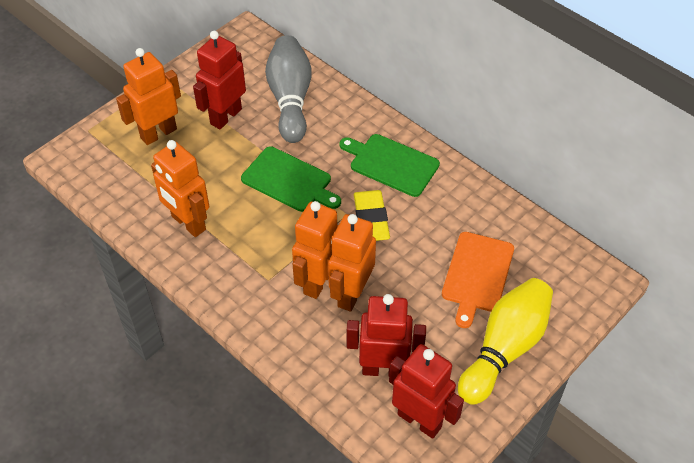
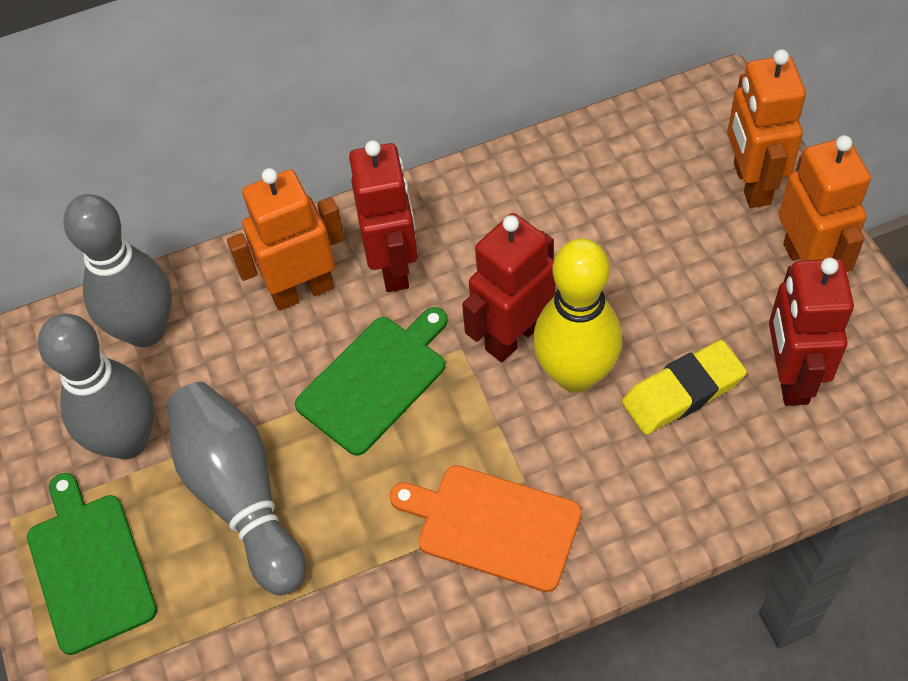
grey bowling pin: 1 -> 3
orange robot: 4 -> 3

